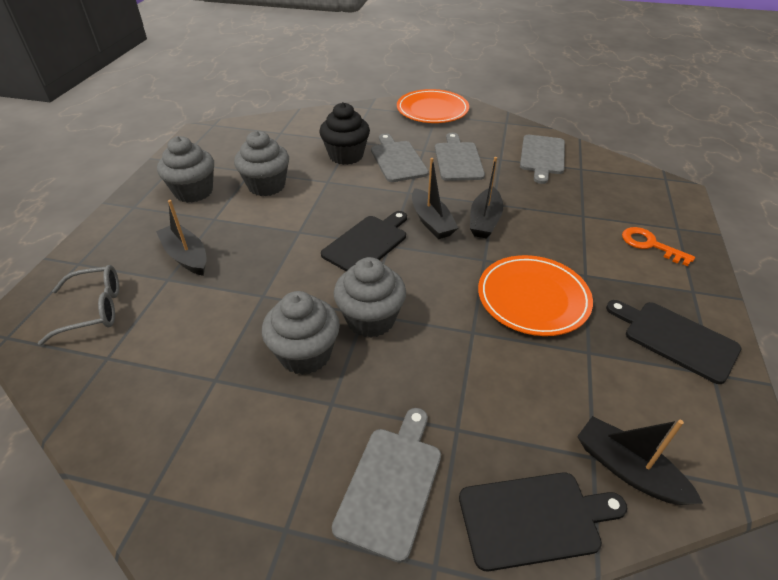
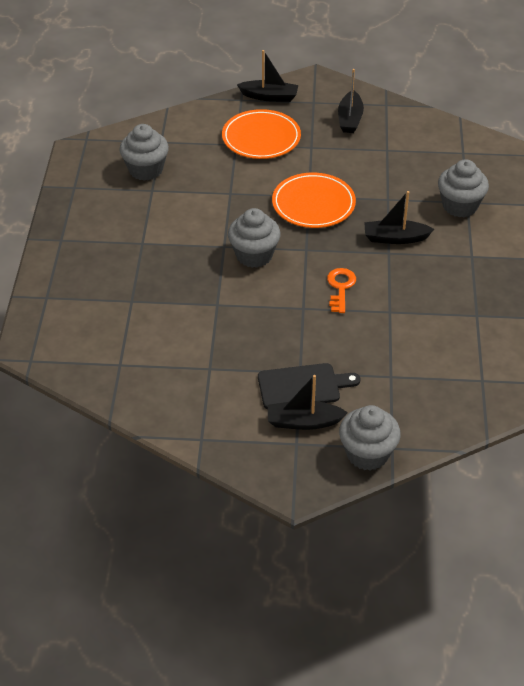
black cupcake: 1 -> 0
black cutting board: 3 -> 1
grey cutting board: 4 -> 0
grey glasses: 1 -> 0

